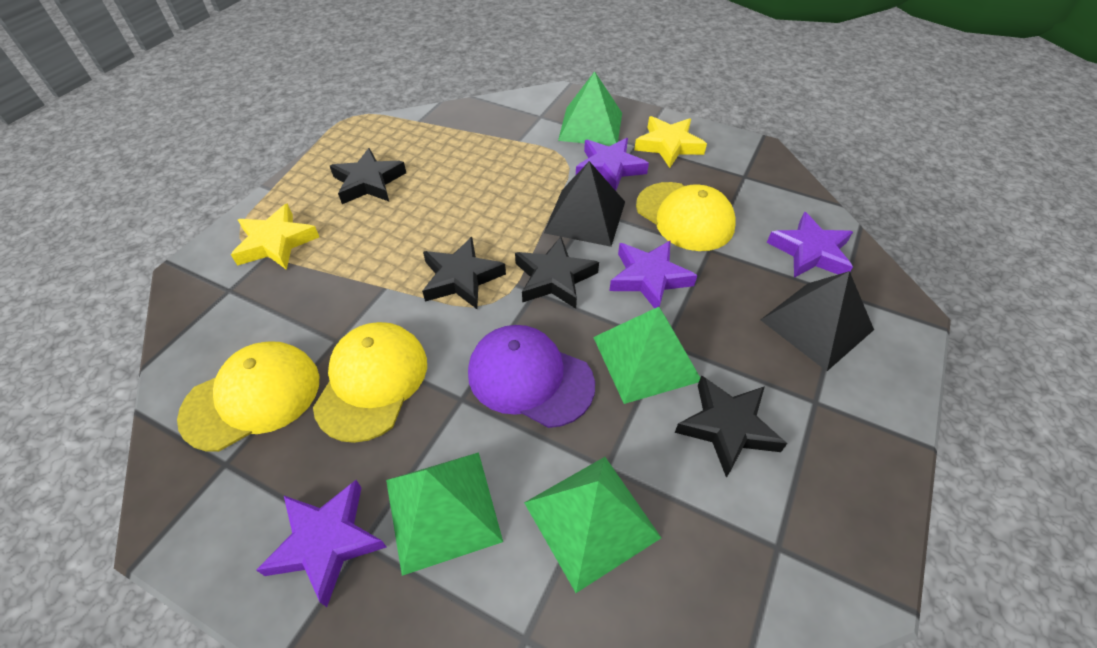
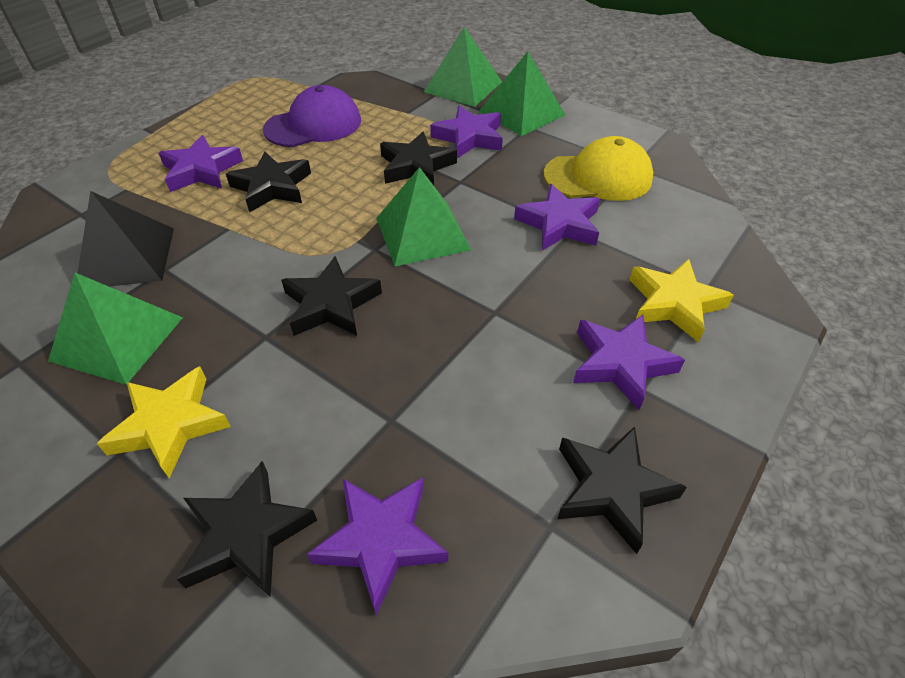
black pyramid: 2 -> 1
black star: 4 -> 5
purple star: 4 -> 5
yellow cap: 3 -> 1

